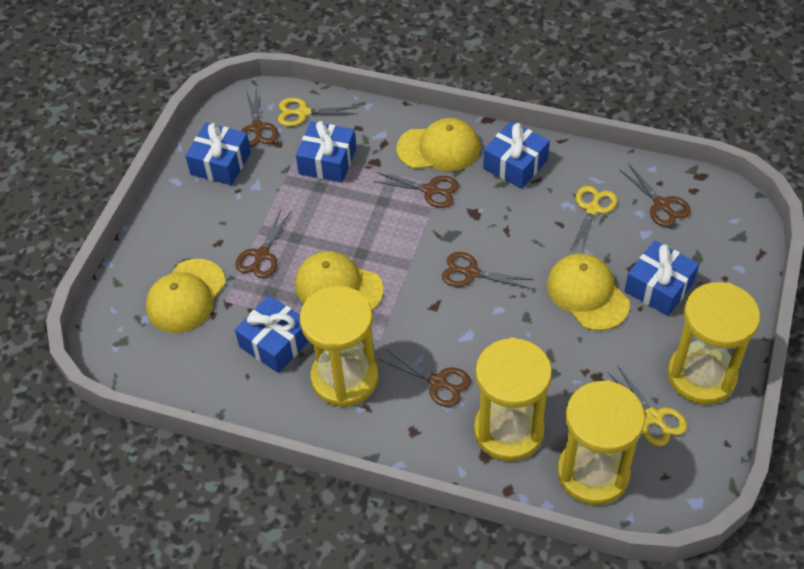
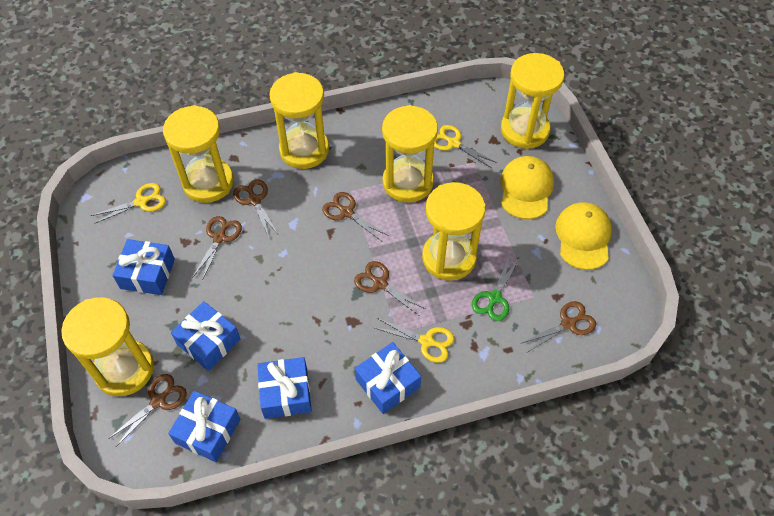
green scissors: 0 -> 1
yellow cap: 4 -> 2
yellow hourglass: 4 -> 6

